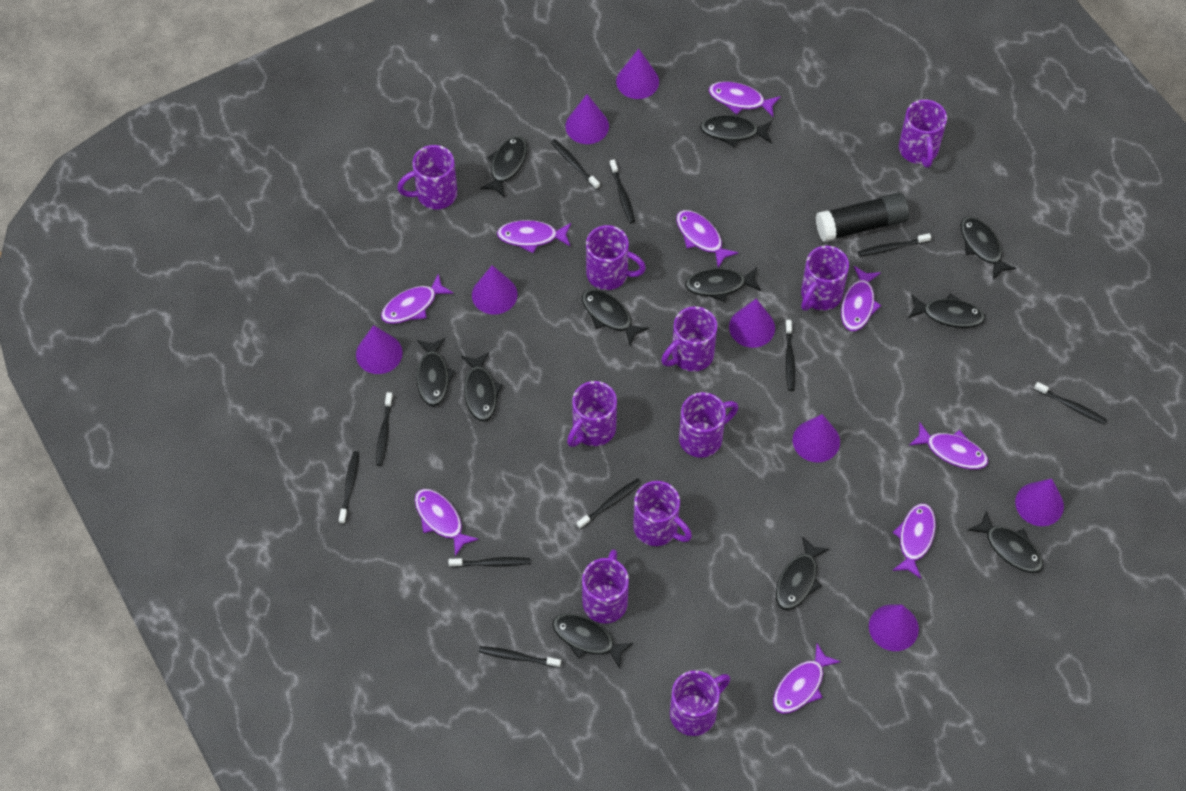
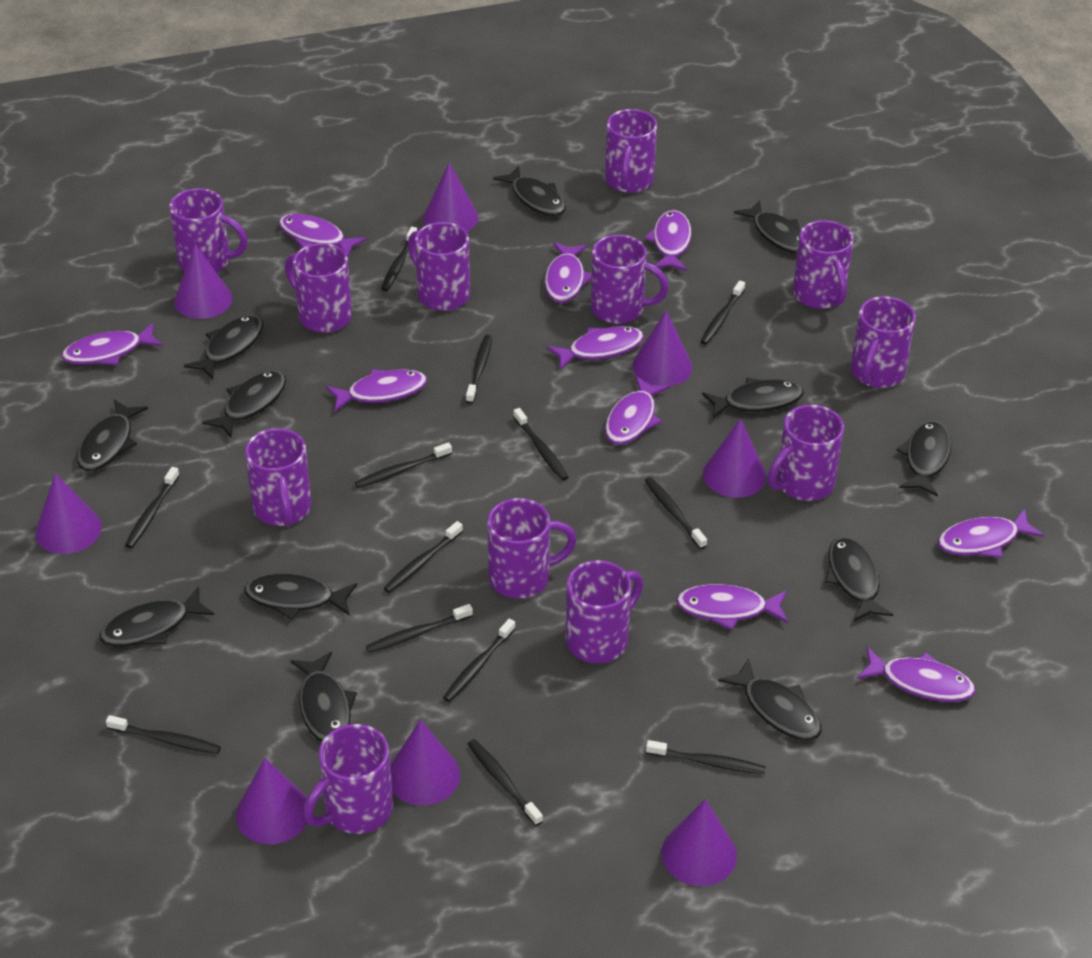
black fish: 11 -> 12
black glue stick: 1 -> 0
black toothbrush: 10 -> 13
purple fish: 9 -> 10
purple mug: 10 -> 12

